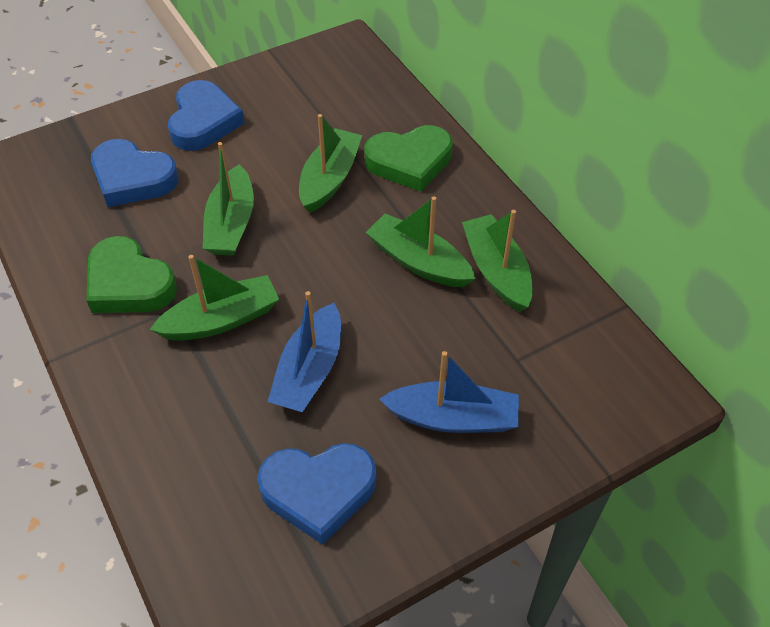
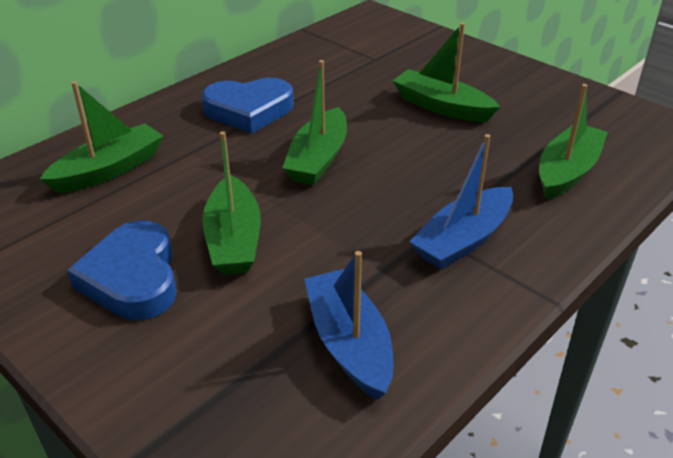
blue heart: 3 -> 2
green heart: 2 -> 0

